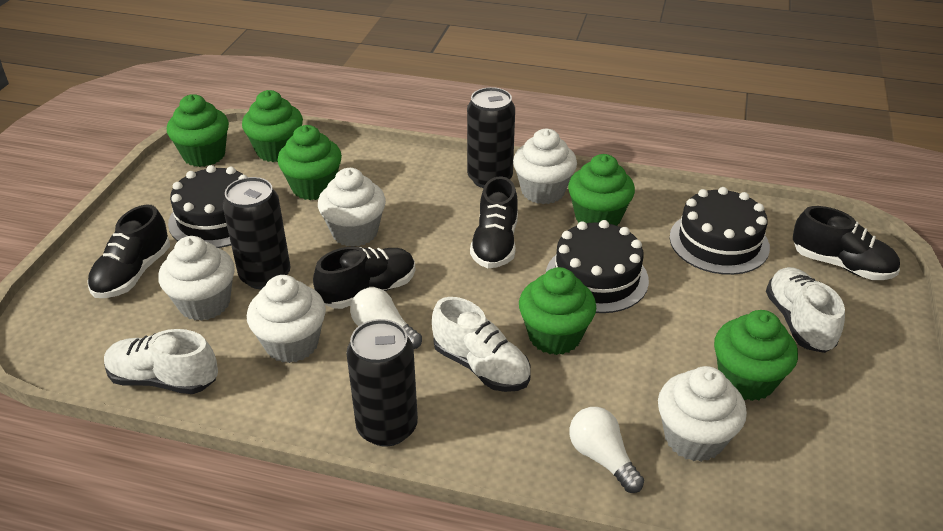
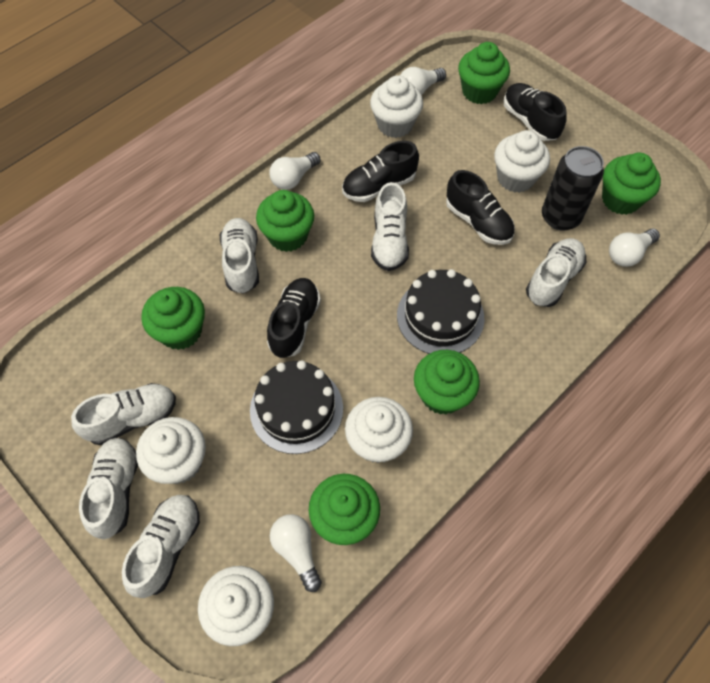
black cake: 3 -> 2
black can: 3 -> 1
white light bulb: 2 -> 4
white shoe: 3 -> 6

